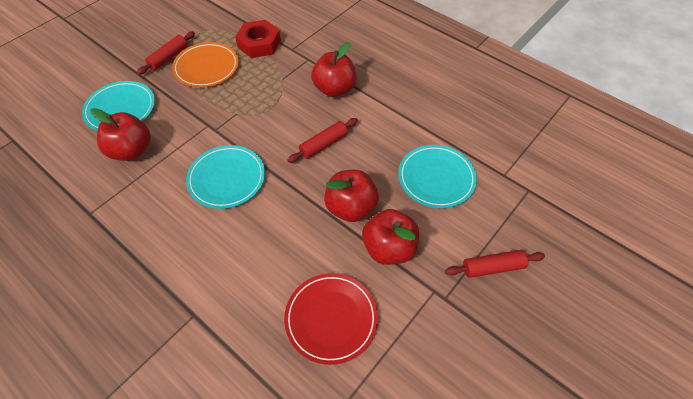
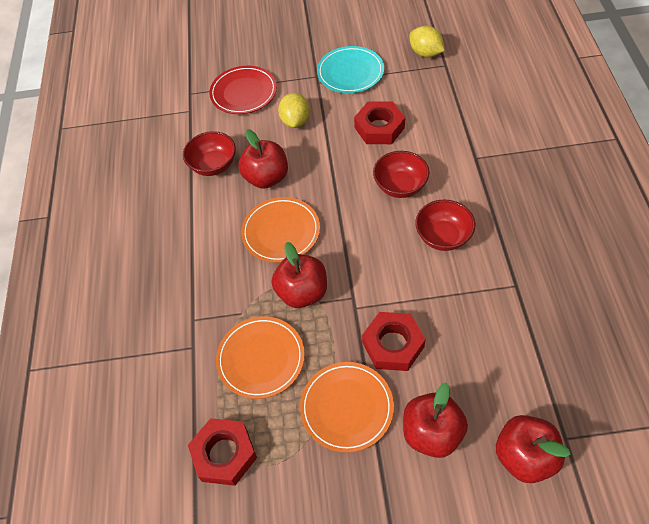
orange plate: 1 -> 3
red bowl: 0 -> 3
red nut: 1 -> 3
red rolling pin: 3 -> 0
turquoise plate: 3 -> 1
yellow lemon: 0 -> 2

